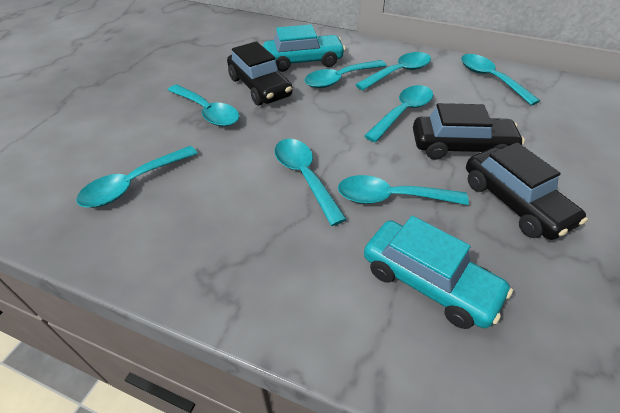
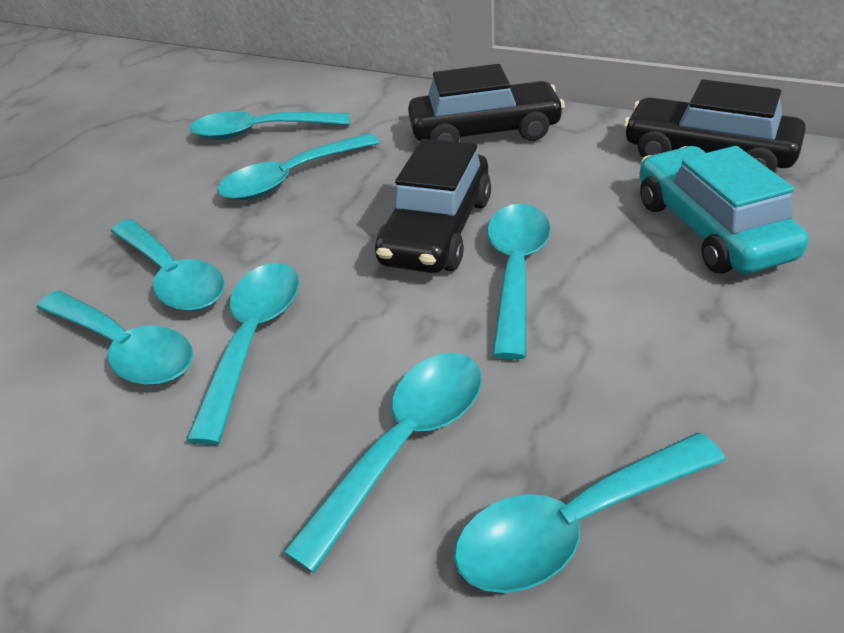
turquoise car: 2 -> 1

